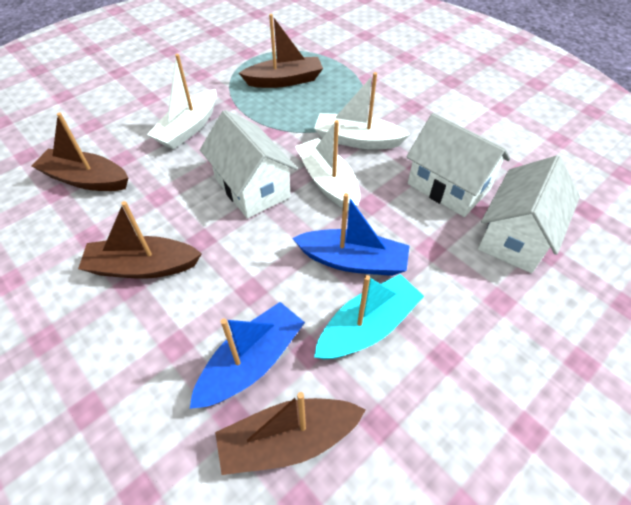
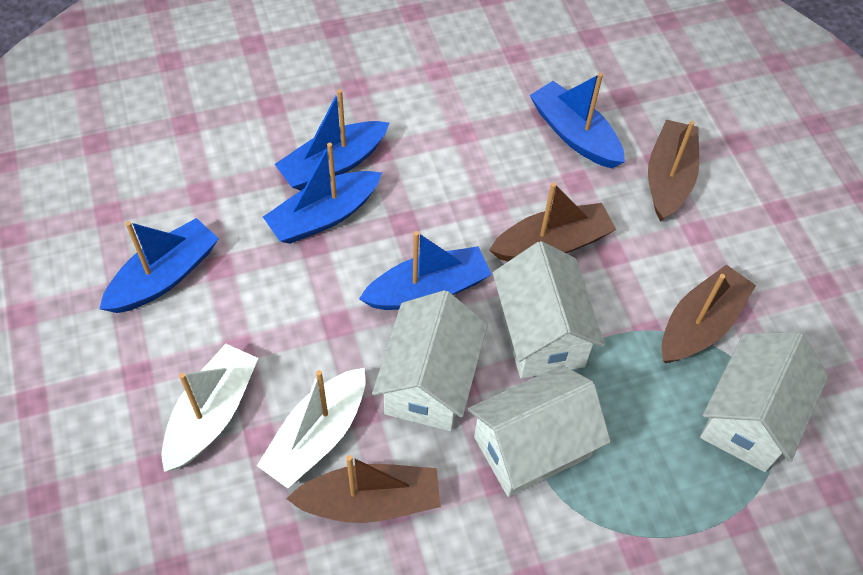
blue boat: 2 -> 5
turquoise boat: 1 -> 0
white boat: 3 -> 2
white house: 3 -> 4

